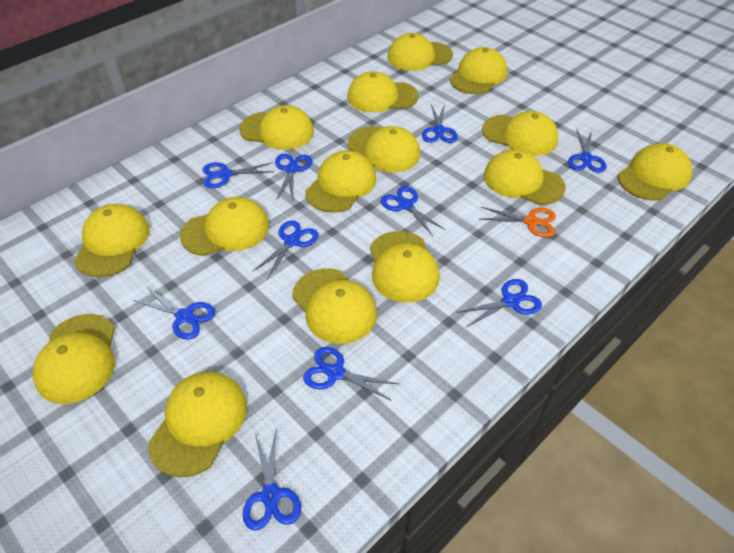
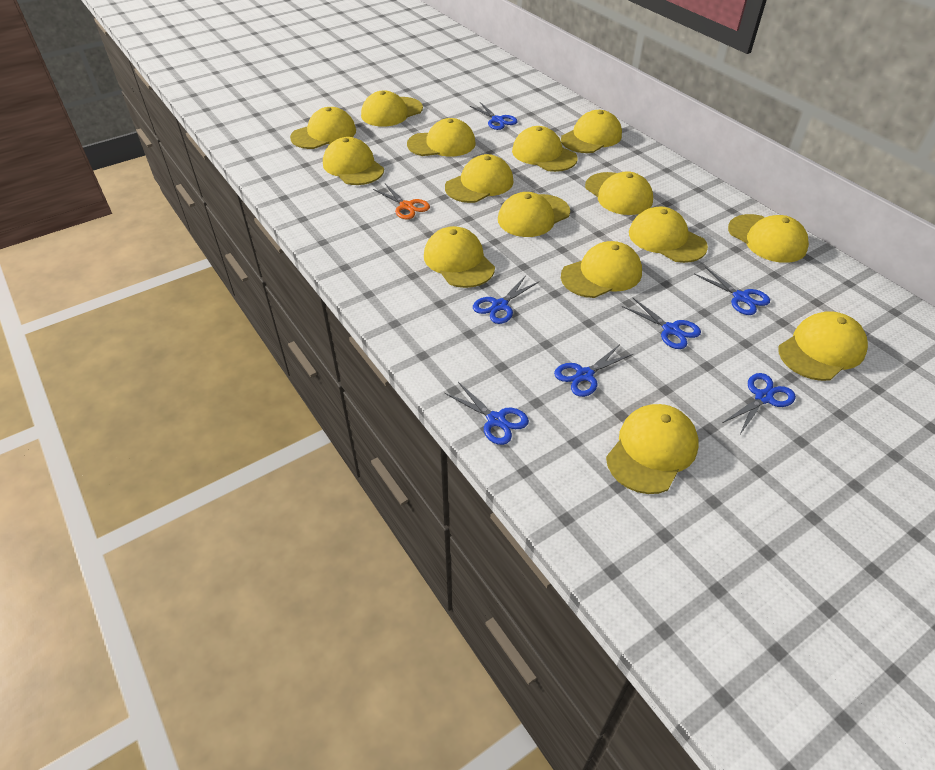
blue scissors: 10 -> 7

